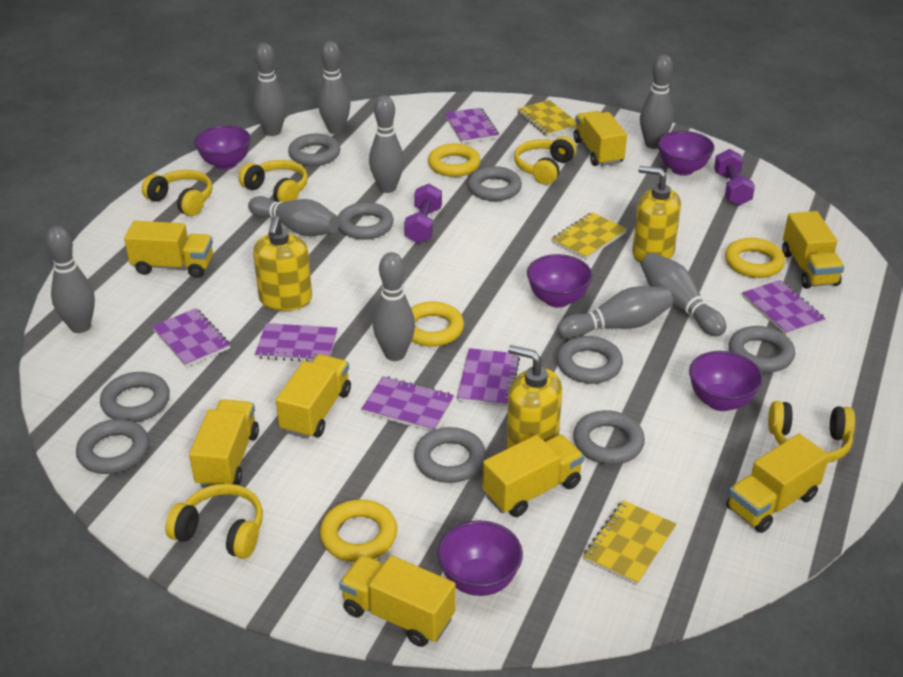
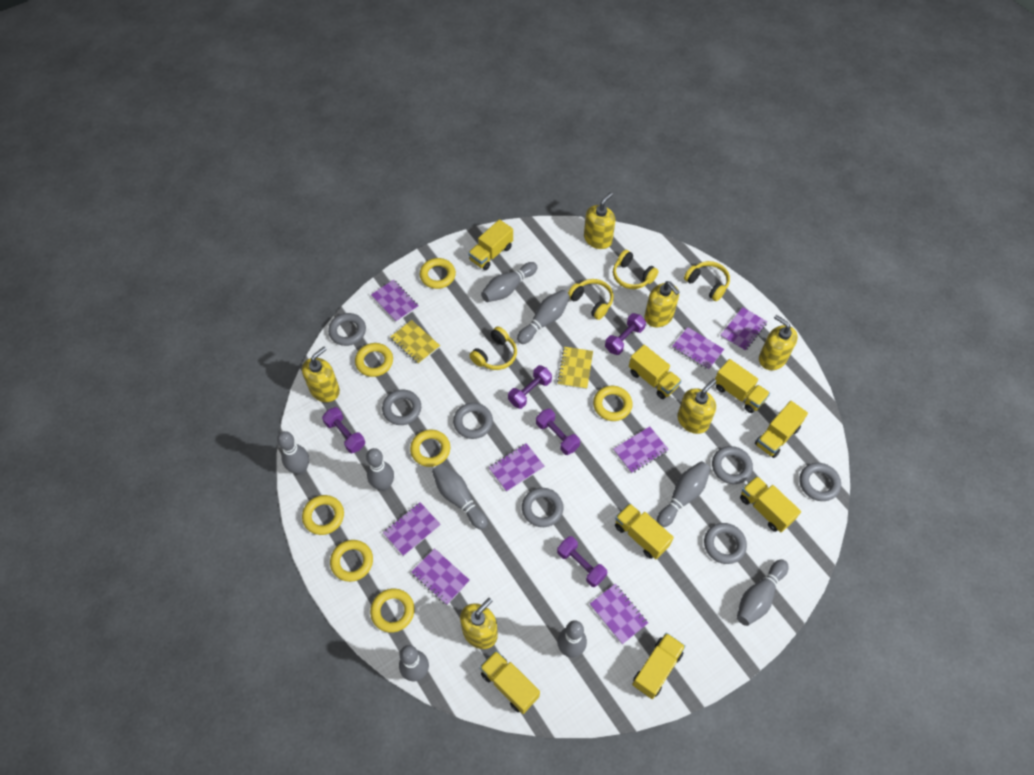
grey ring: 9 -> 7
purple bowl: 5 -> 0
purple dumbbell: 2 -> 5
purple notebook: 6 -> 8
yellow headphones: 5 -> 4
yellow notebook: 3 -> 2
yellow ring: 4 -> 7
yellow soap dispenser: 3 -> 6

